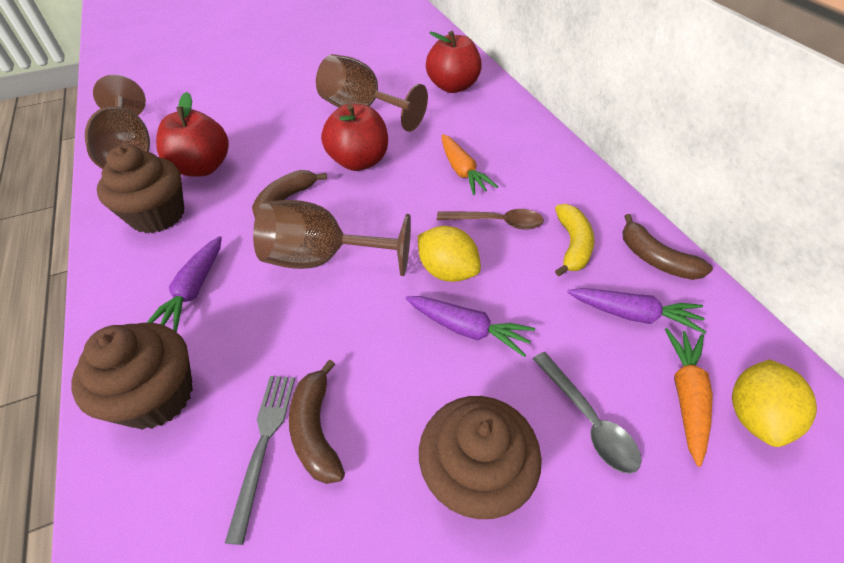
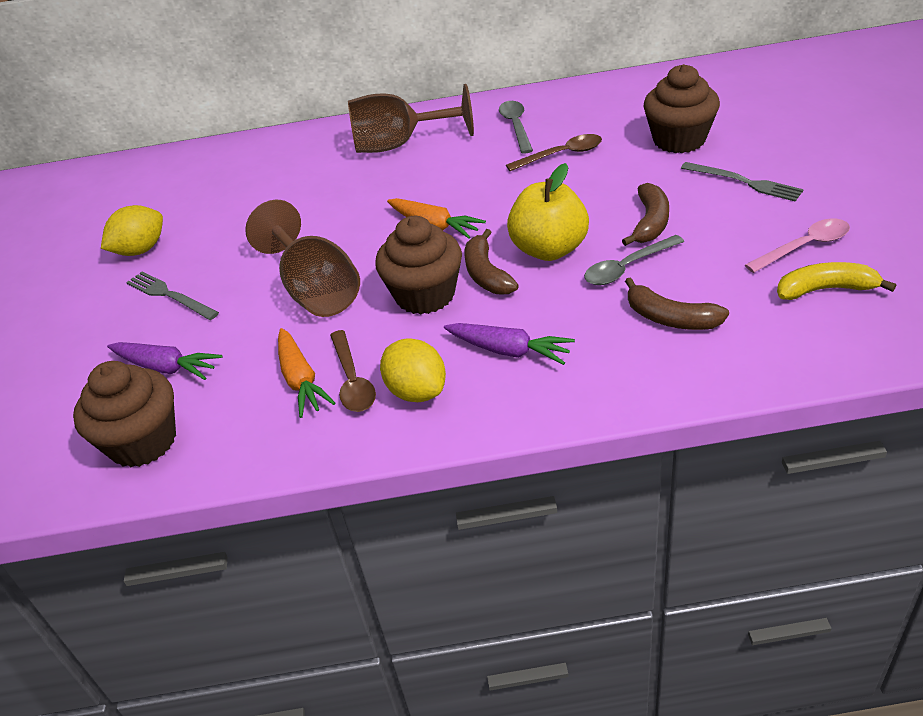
brown goblet: 3 -> 2
brown spoon: 1 -> 2
grey fork: 1 -> 2
grey spoon: 1 -> 2
pink spoon: 0 -> 1
purple carrot: 3 -> 2
red apple: 3 -> 0
yellow apple: 0 -> 1

